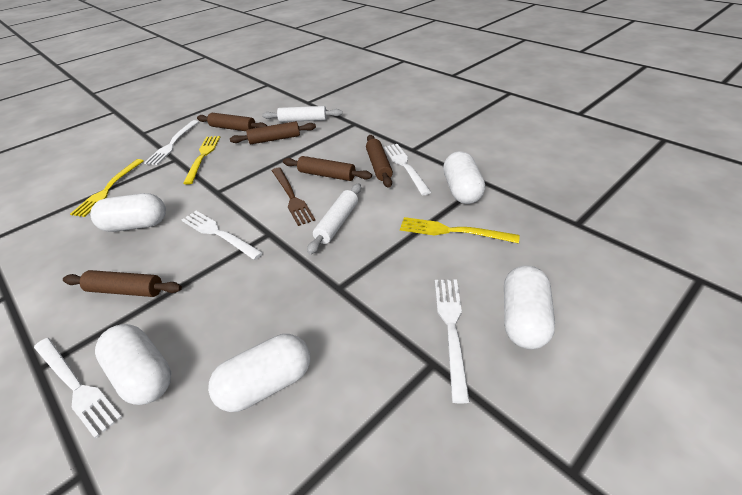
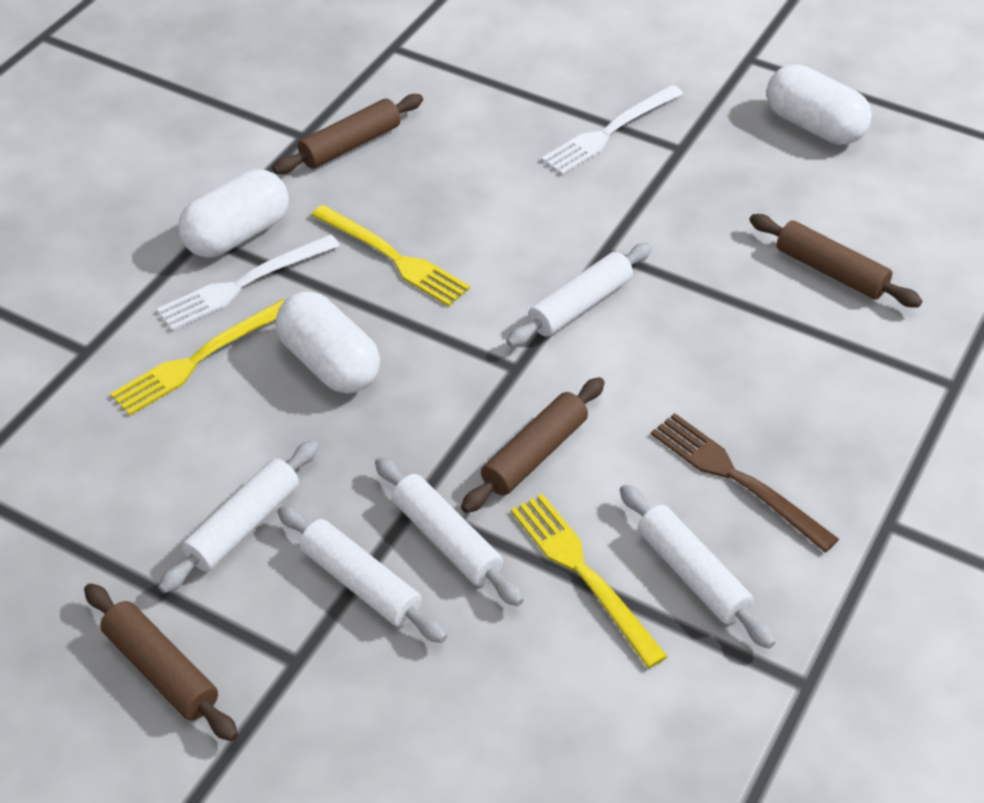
brown rolling pin: 5 -> 4
white capsule: 5 -> 3
white fork: 5 -> 2
white rolling pin: 2 -> 5

